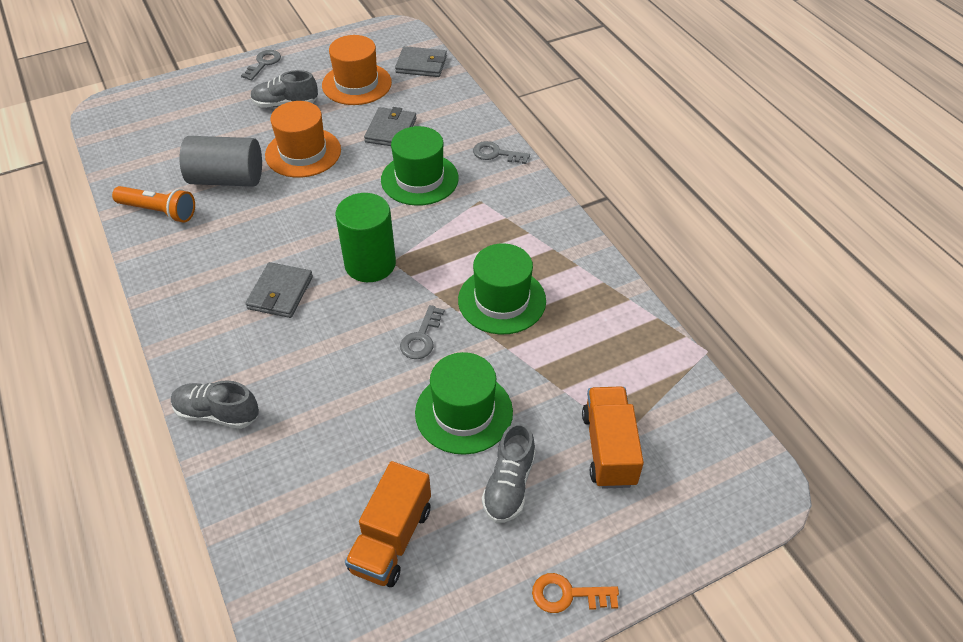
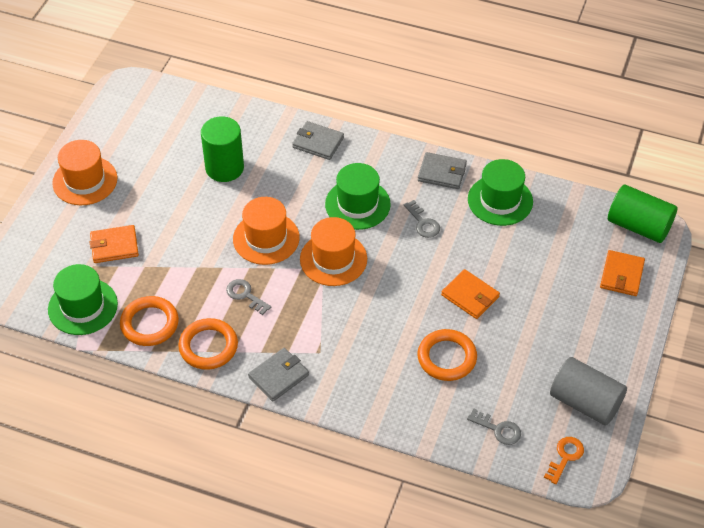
green cylinder: 1 -> 2
grey shoe: 3 -> 0
orange flashlight: 1 -> 0
orange hat: 2 -> 3
orange ring: 0 -> 3
orange truck: 2 -> 0
orange wallet: 0 -> 3

